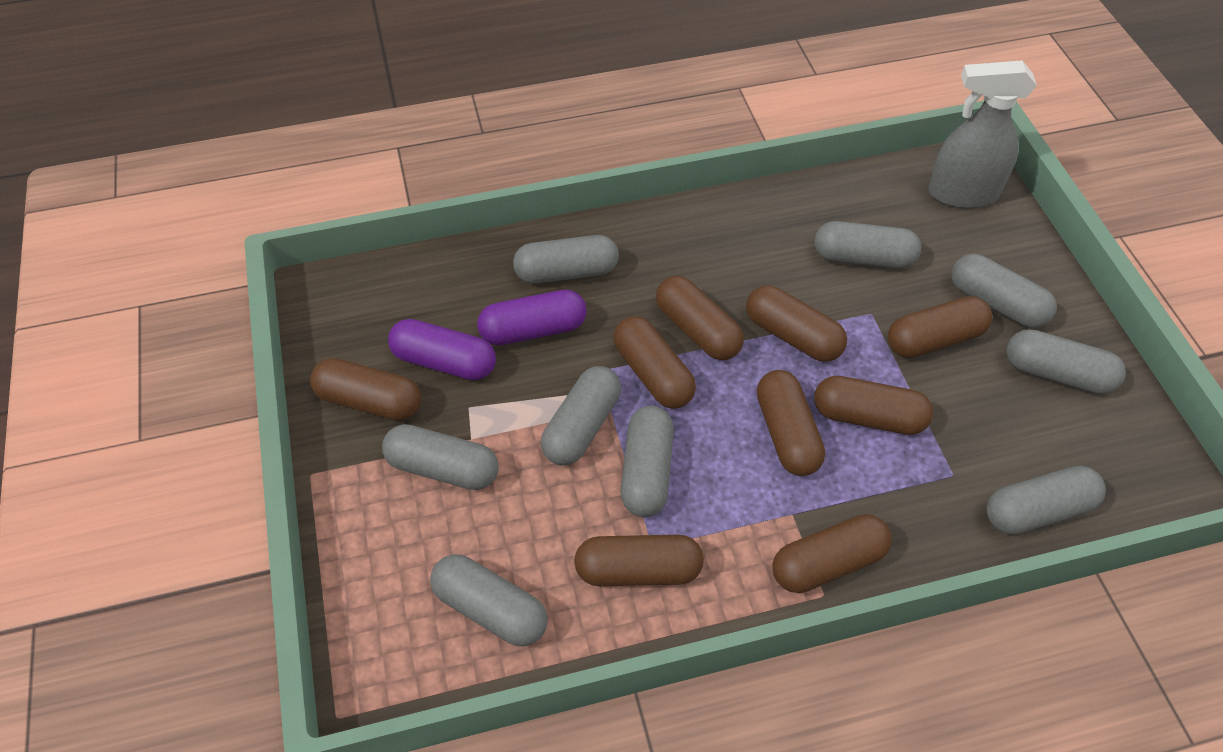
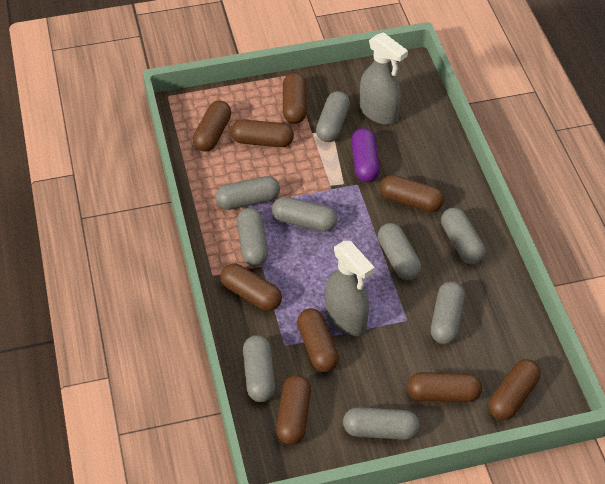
grey spray bottle: 1 -> 2
purple capsule: 2 -> 1

